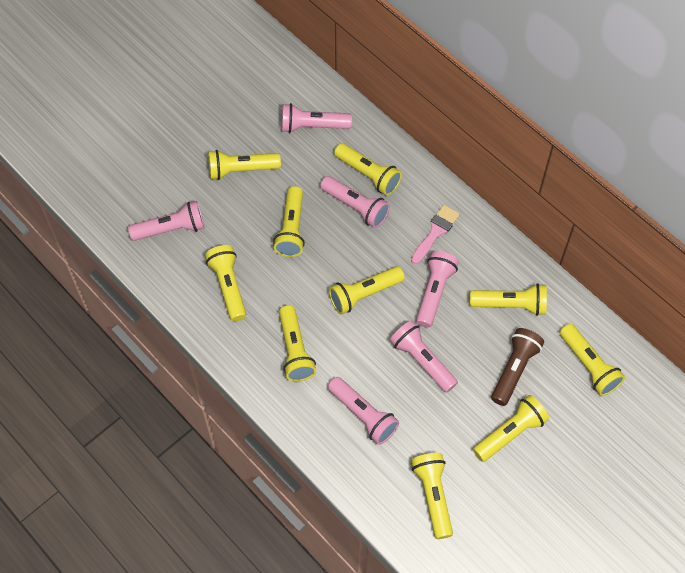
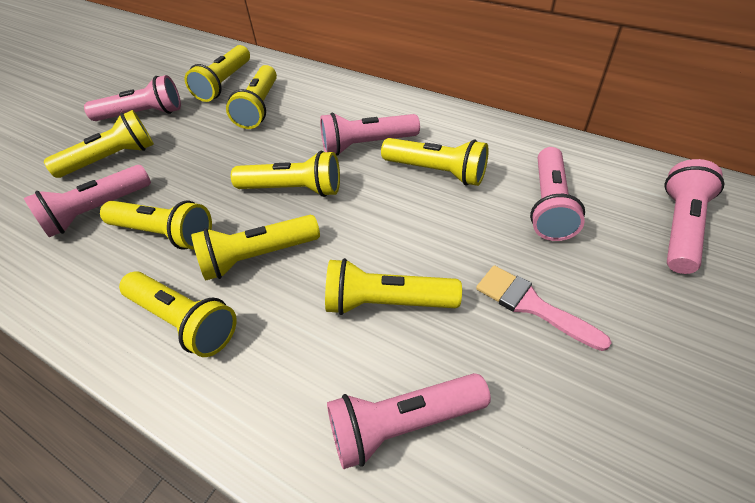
brown flashlight: 1 -> 0
yellow flashlight: 10 -> 9

